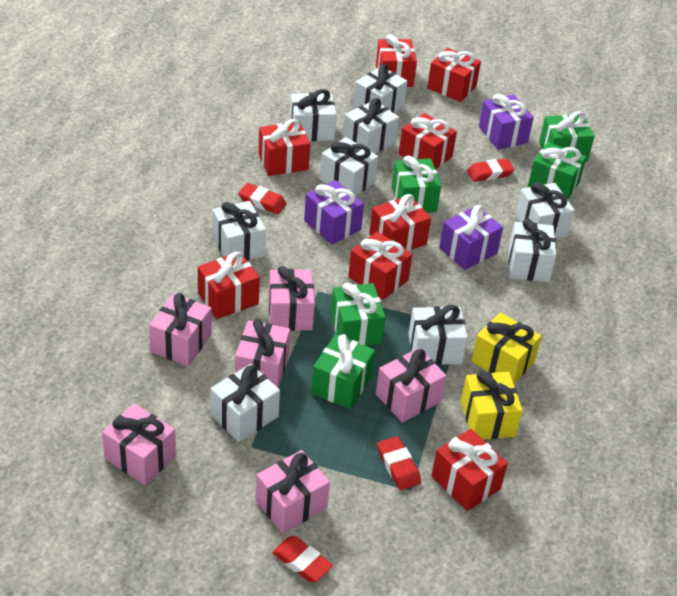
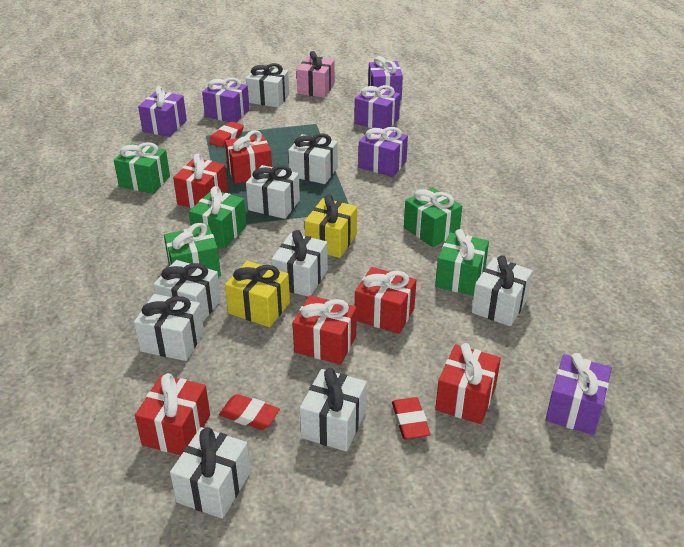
pink gift: 6 -> 1
purple gift: 3 -> 6
red eraser: 4 -> 3
red gift: 8 -> 6

